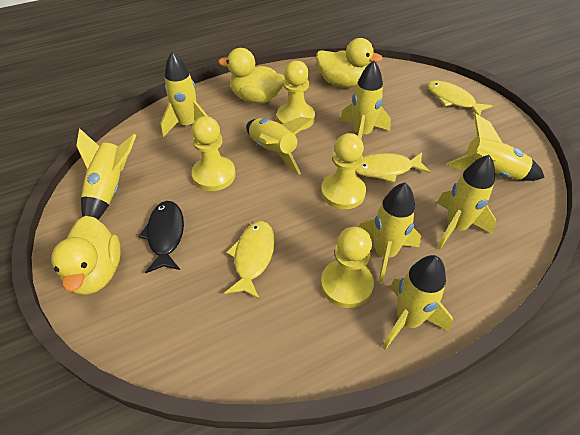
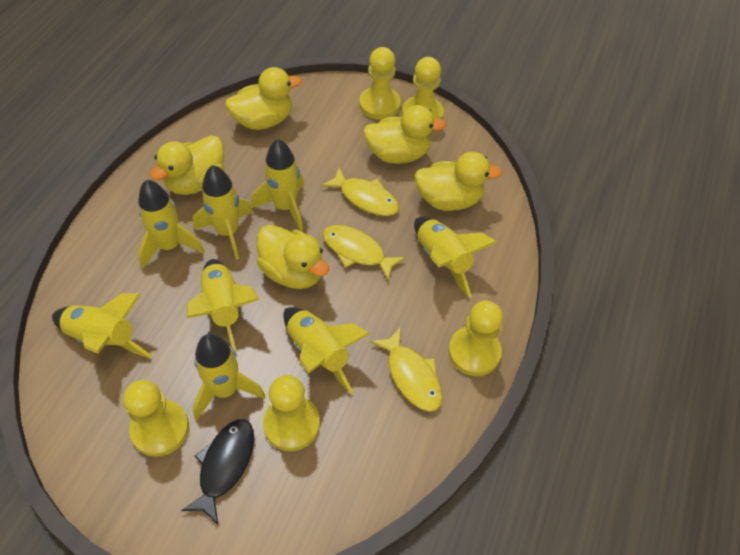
yellow duck: 3 -> 5
yellow pawn: 4 -> 5

